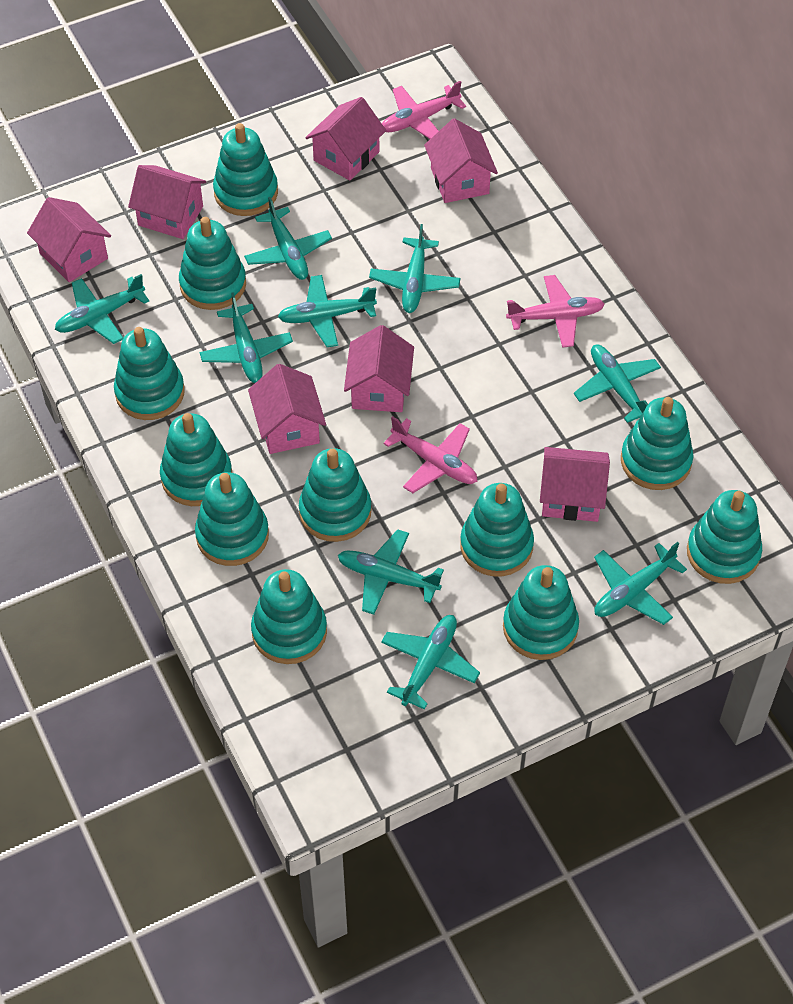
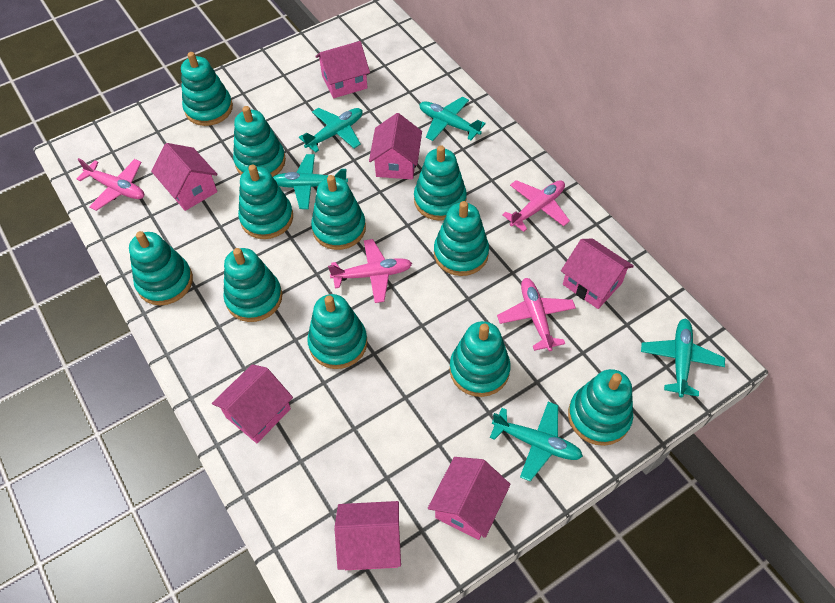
pink plane: 3 -> 4
turquoise plane: 9 -> 5

